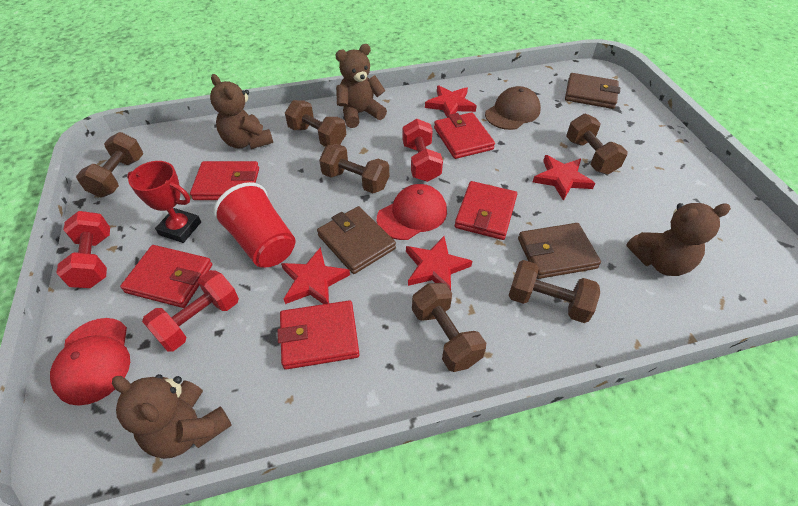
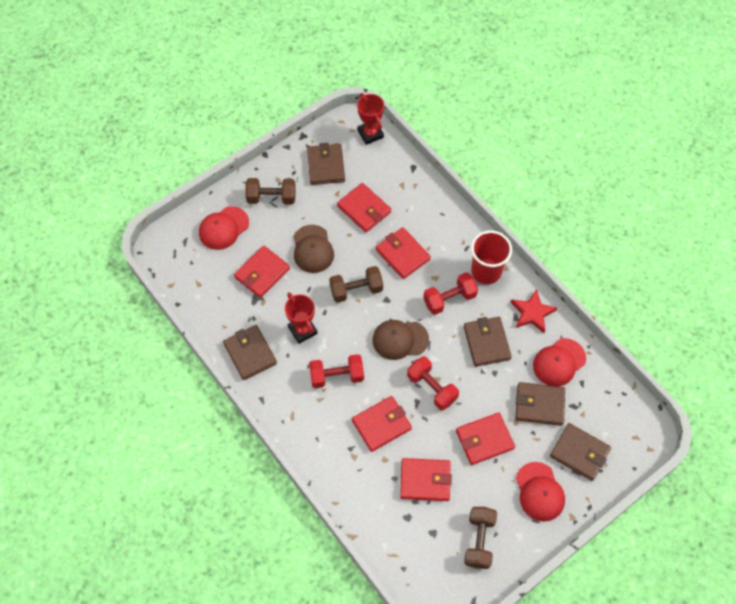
brown cap: 1 -> 2
brown dumbbell: 6 -> 3
brown teddy bear: 4 -> 0
brown wallet: 3 -> 5
red cap: 2 -> 3
red star: 4 -> 1
red trophy: 1 -> 2
red wallet: 5 -> 6

